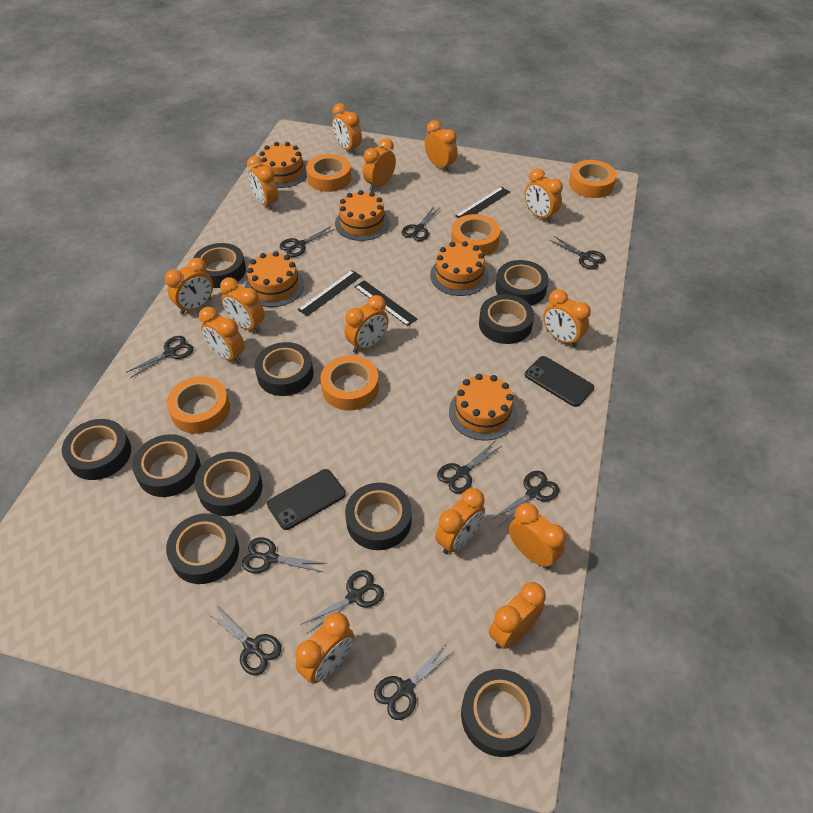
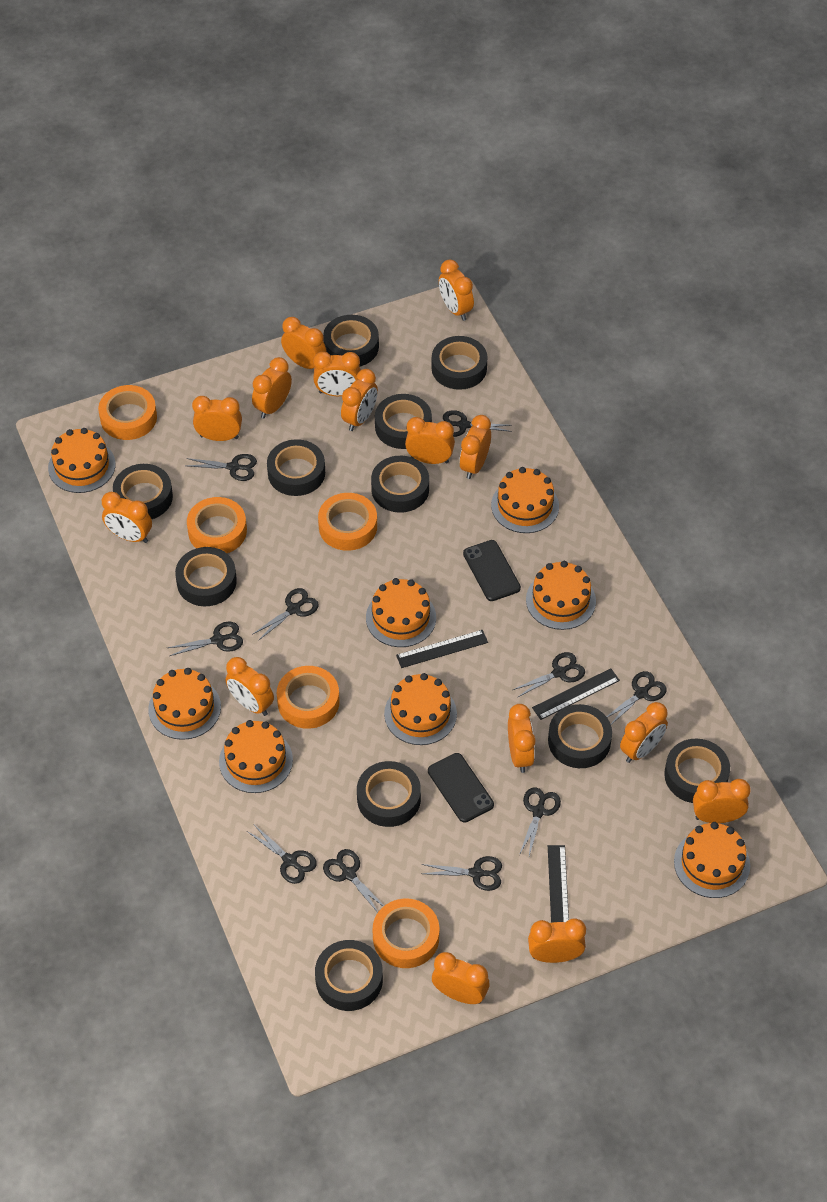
black tape: 10 -> 11
orange cake: 5 -> 8
orange clock: 14 -> 15

